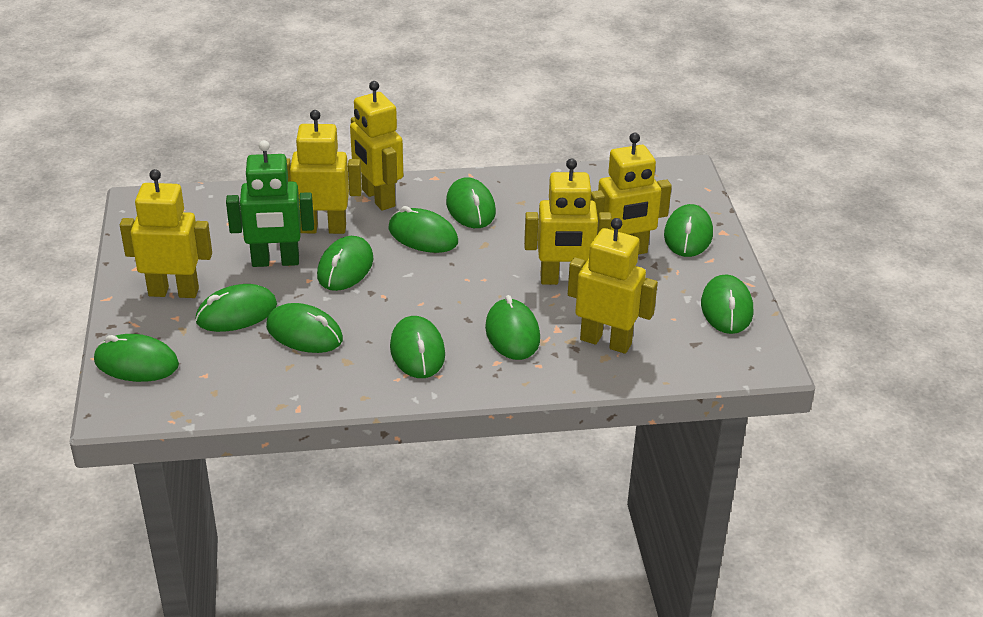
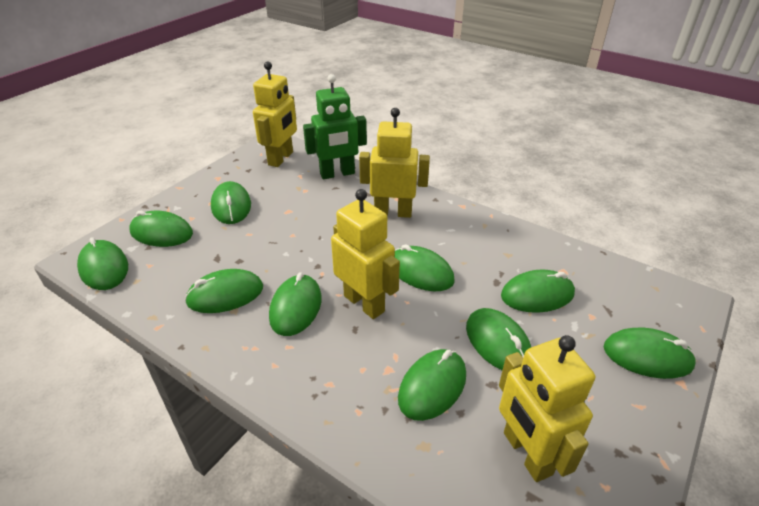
yellow robot: 6 -> 4

